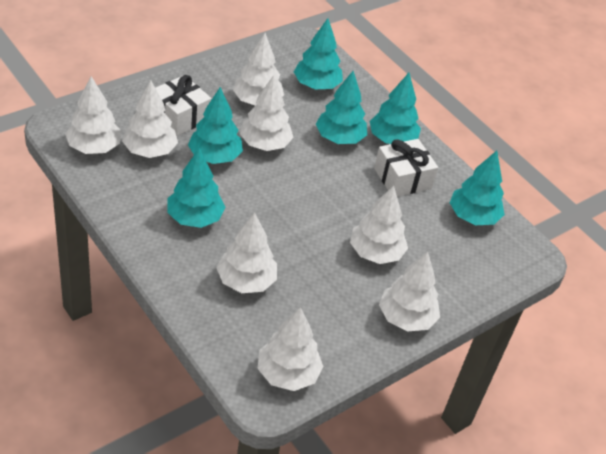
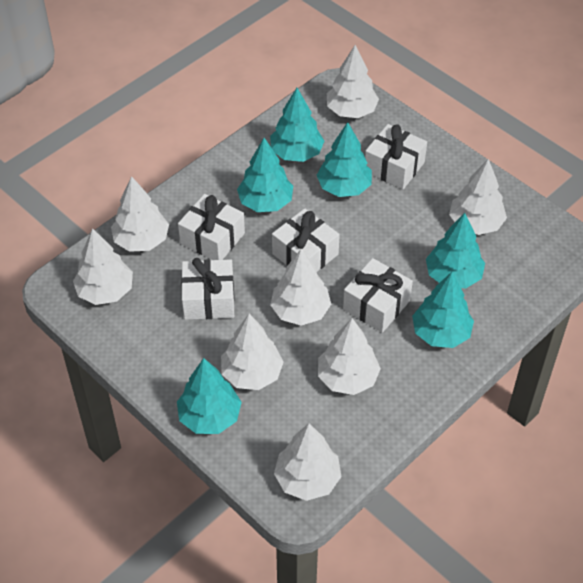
white gift: 2 -> 5

